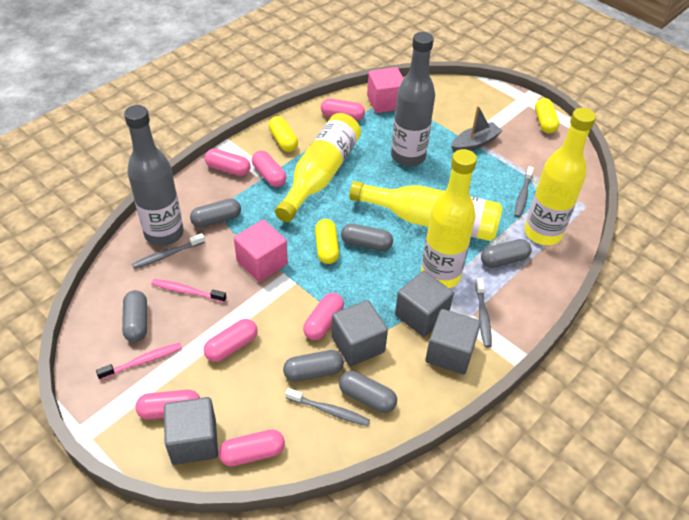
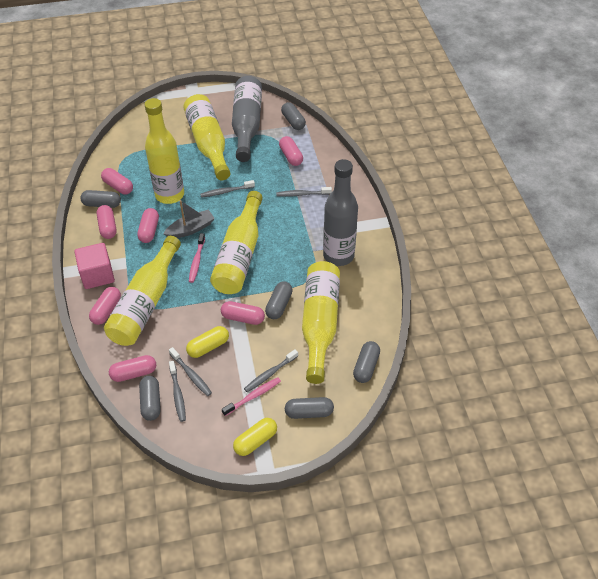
grey cube: 4 -> 0
grey toothbrush: 4 -> 5
pink cube: 2 -> 1
yellow bottle: 4 -> 5
yellow capsule: 3 -> 2

